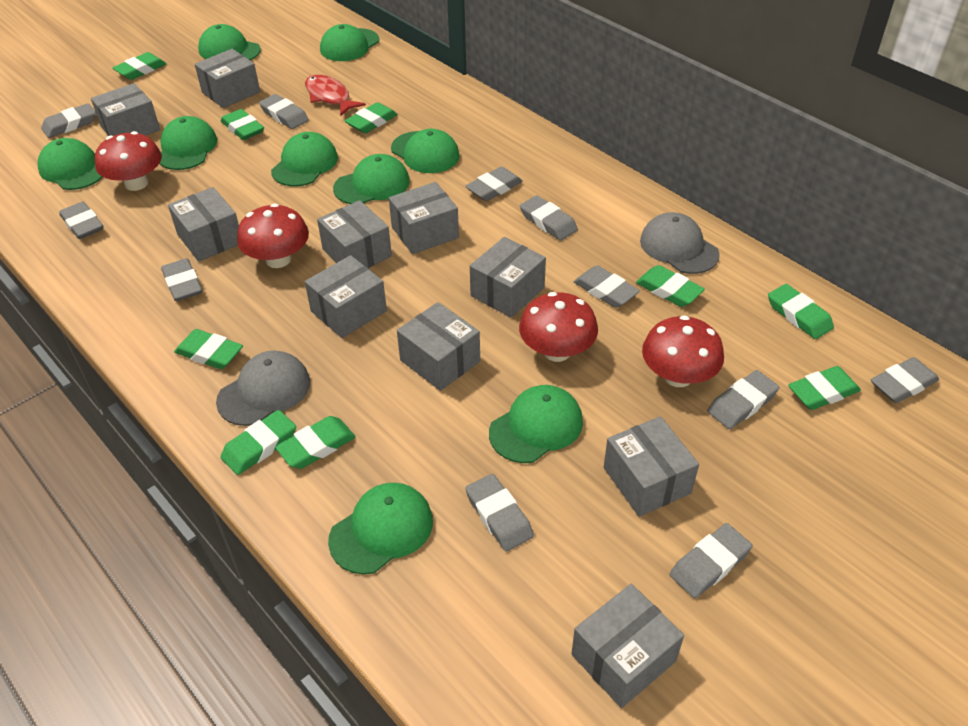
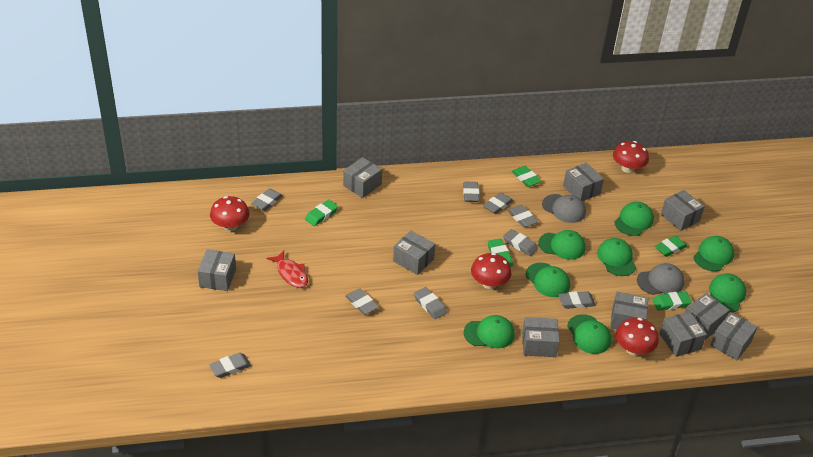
green cap: 9 -> 8
green eraser: 9 -> 5
grey eraser: 11 -> 9

